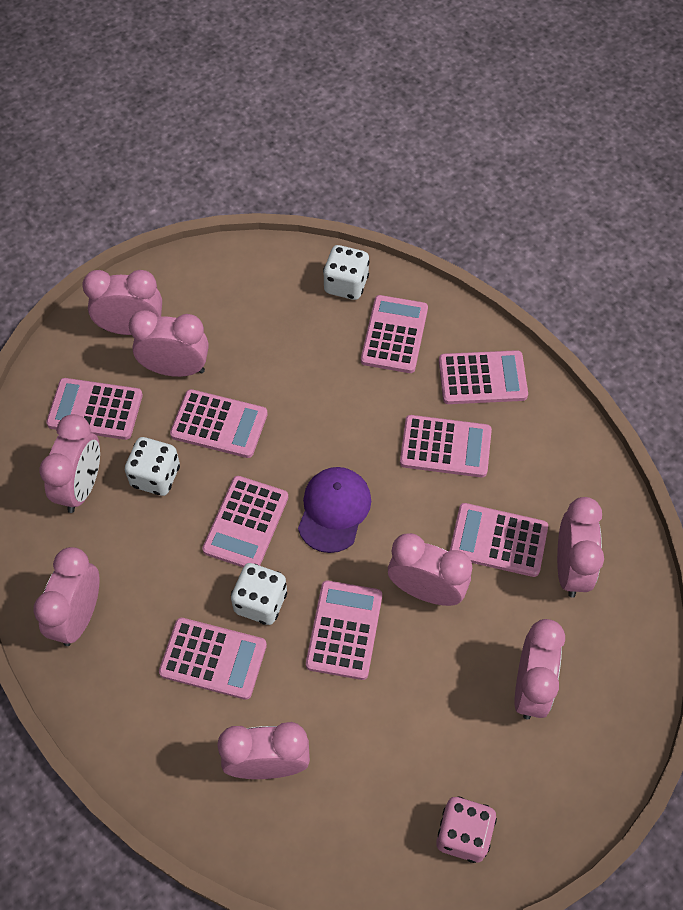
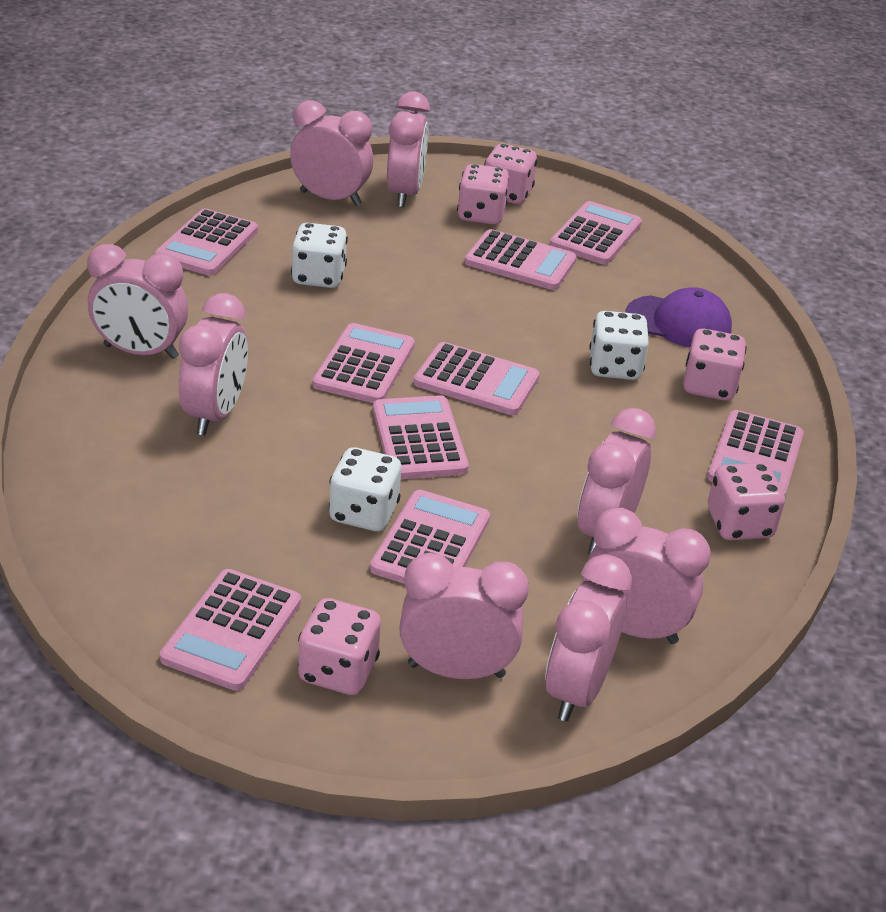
pink dice: 1 -> 5

